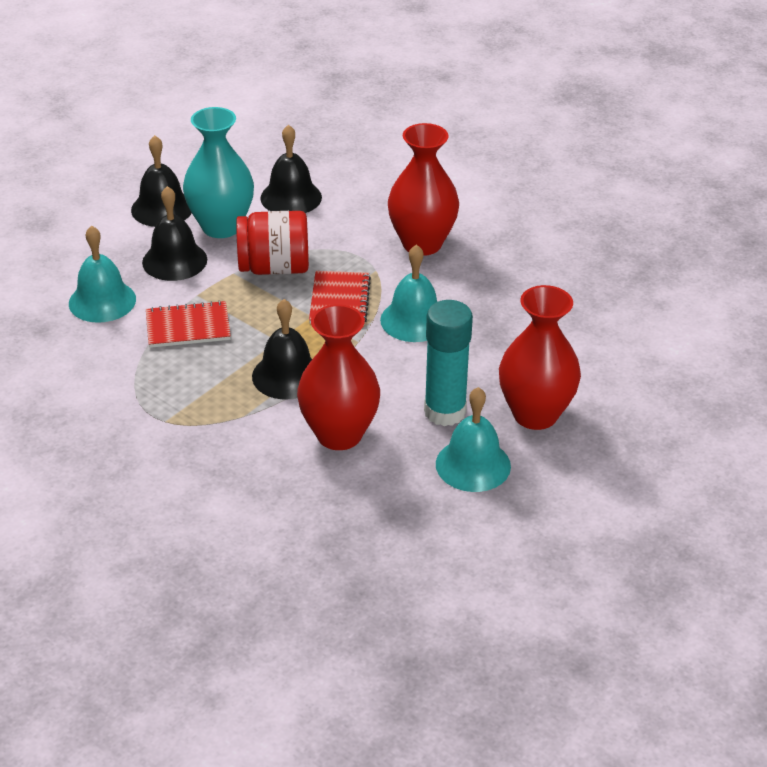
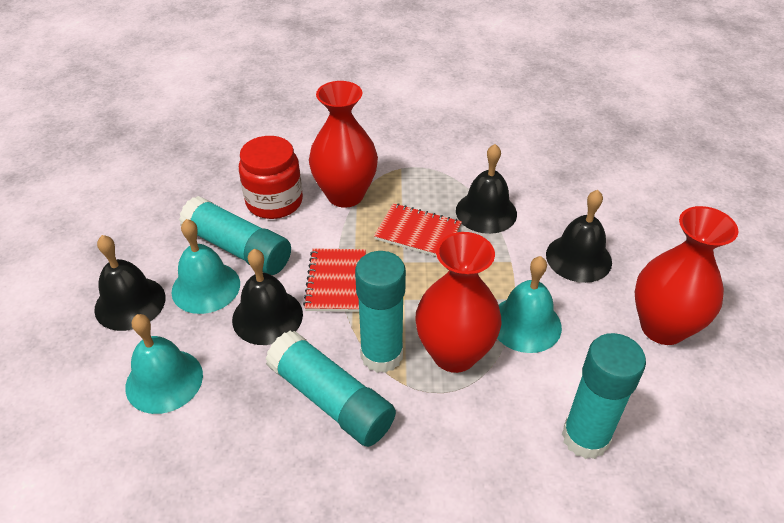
turquoise glue stick: 1 -> 4
turquoise vase: 1 -> 0

